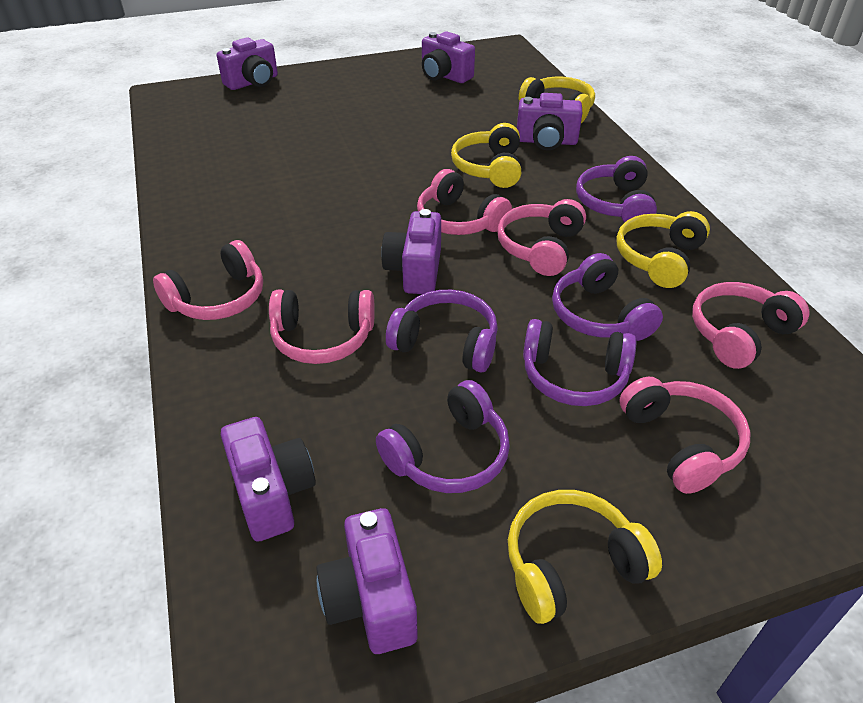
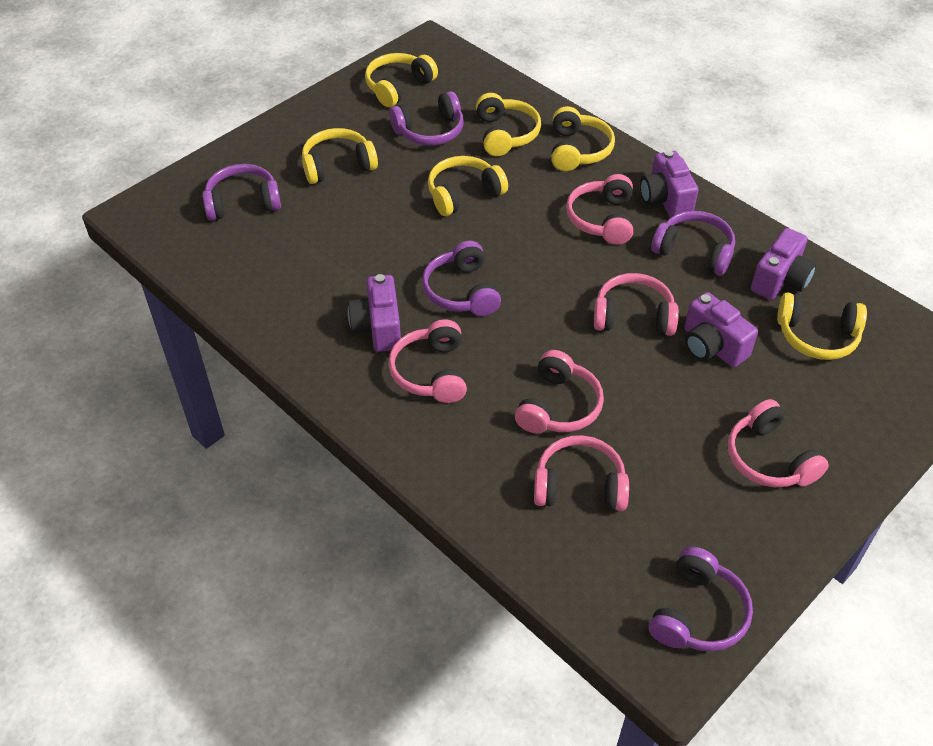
purple camera: 6 -> 4
yellow headphones: 4 -> 6

